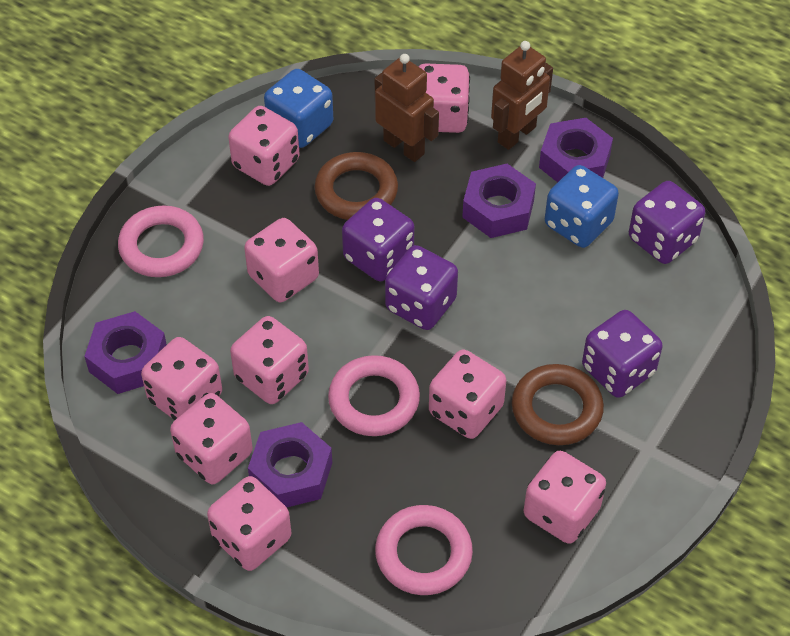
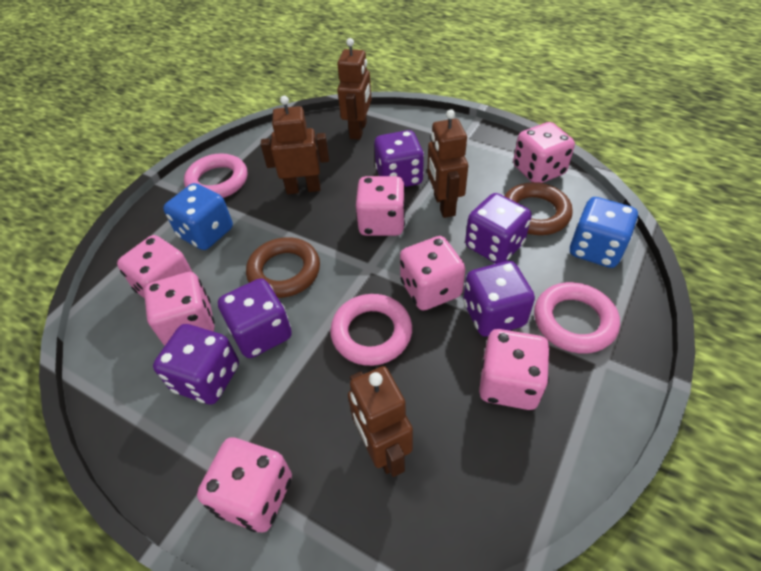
brown robot: 2 -> 4
pink dice: 9 -> 7
purple dice: 4 -> 5
purple nut: 4 -> 0

